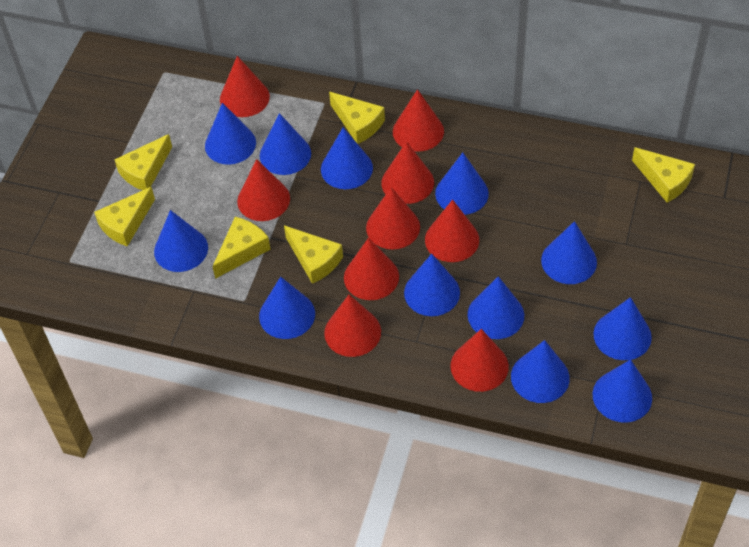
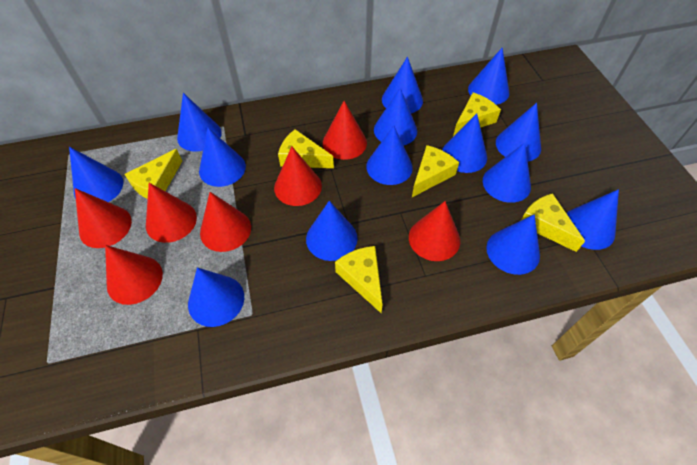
blue cone: 12 -> 14
red cone: 9 -> 7

